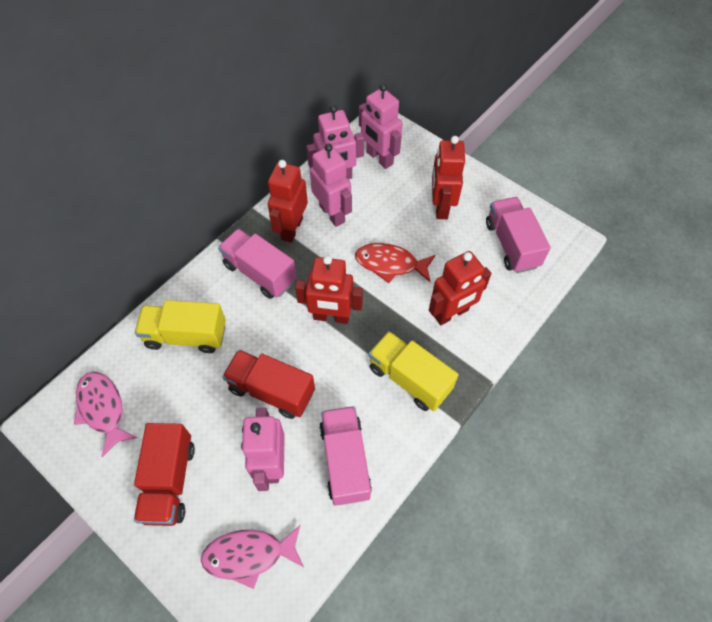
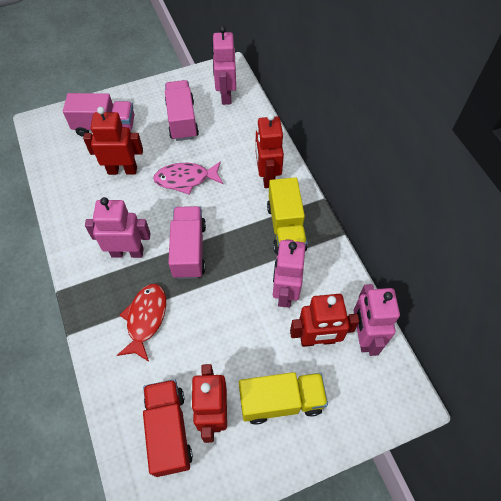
pink fish: 2 -> 1
red truck: 2 -> 1

